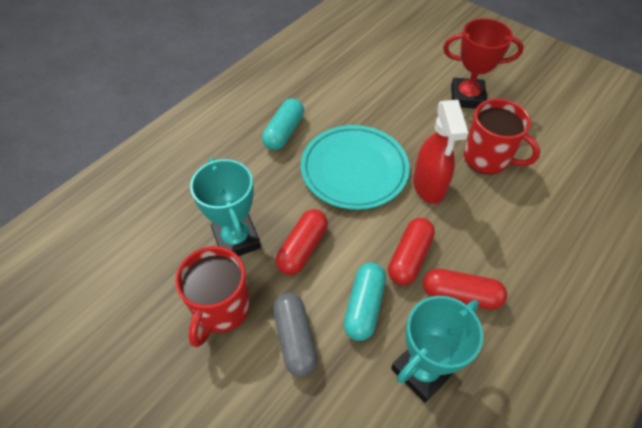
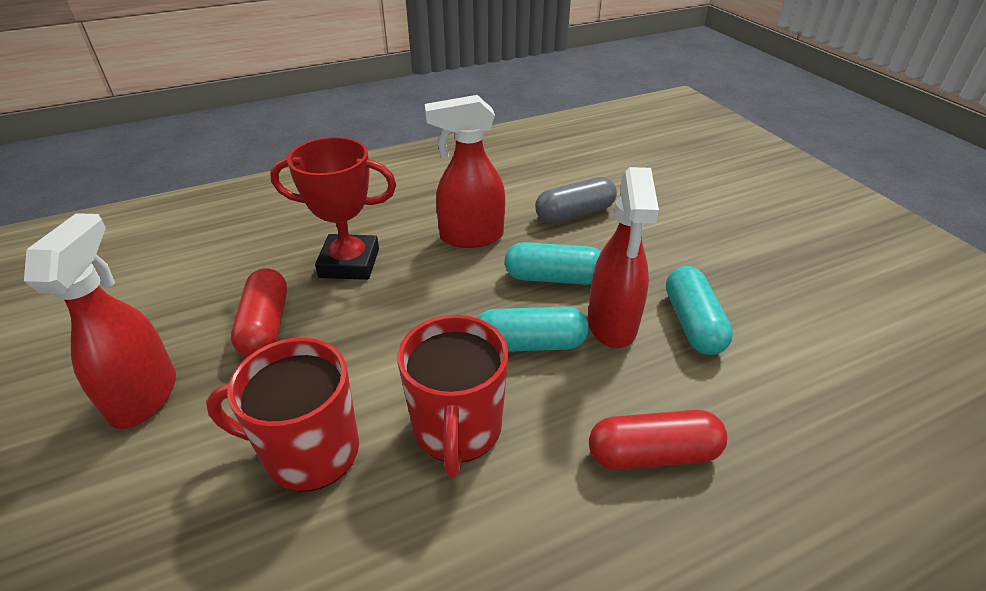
red capsule: 3 -> 2
red spray bottle: 1 -> 3
turquoise capsule: 2 -> 3
turquoise plate: 1 -> 0
turquoise trophy: 2 -> 0

